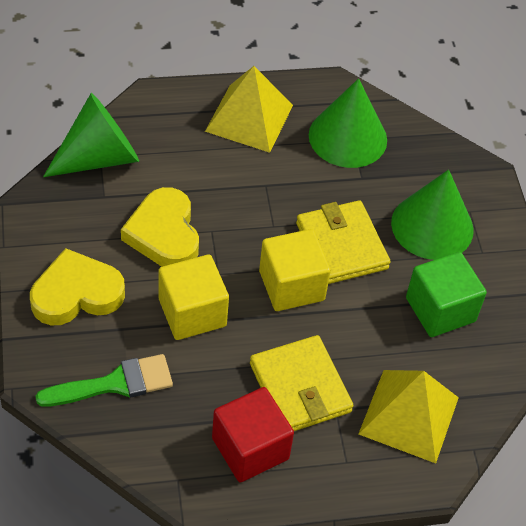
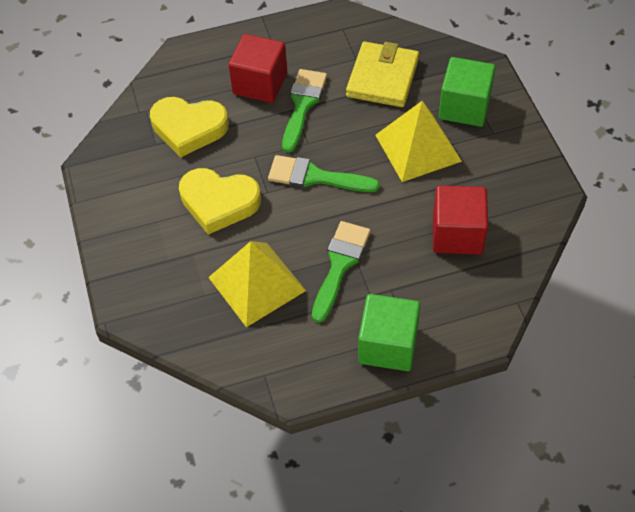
green brush: 1 -> 3
green cone: 3 -> 0
green cube: 1 -> 2
red cube: 1 -> 2
yellow cube: 2 -> 0
yellow wallet: 2 -> 1

